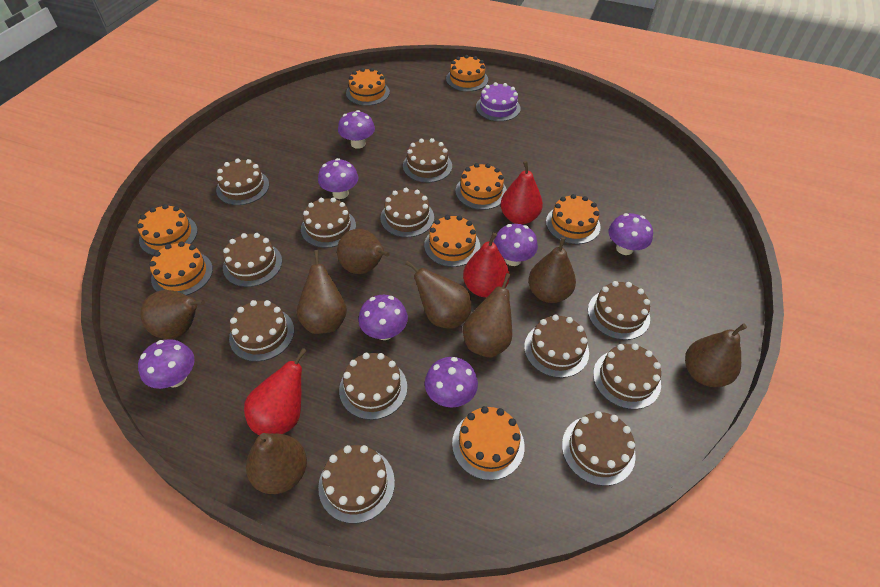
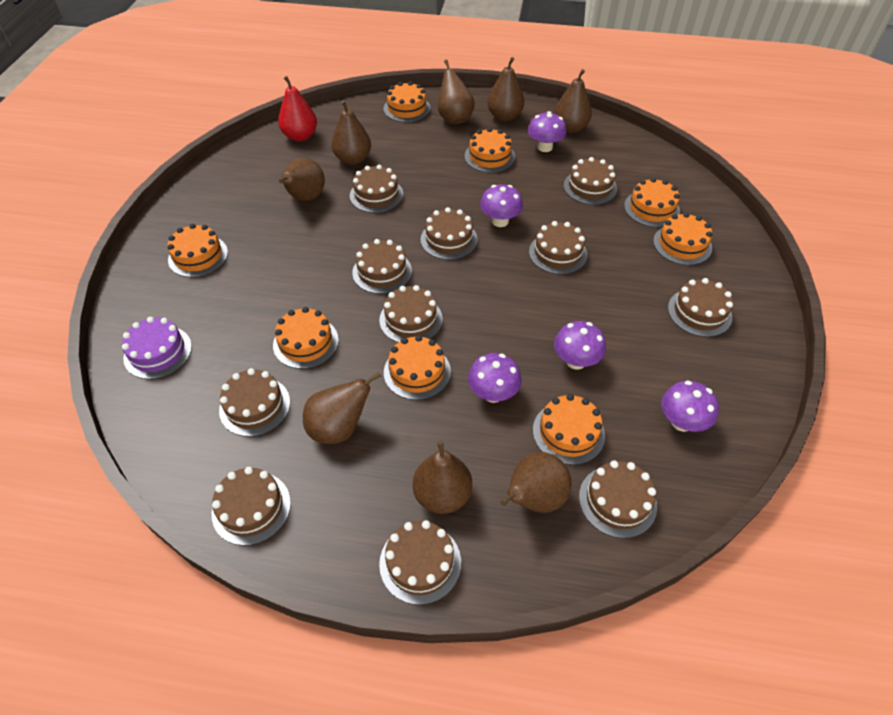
brown cake: 12 -> 11
purple mushroom: 7 -> 5
red pear: 3 -> 1

